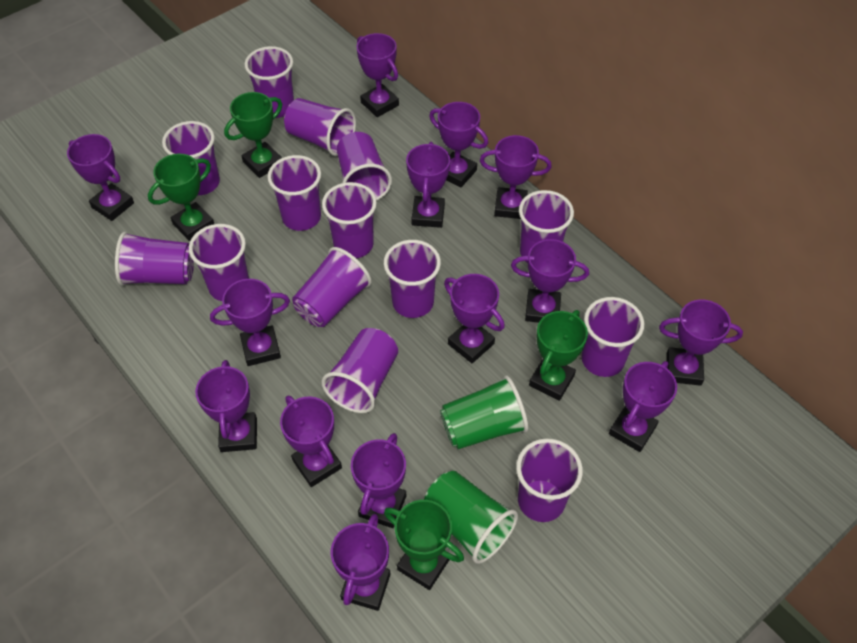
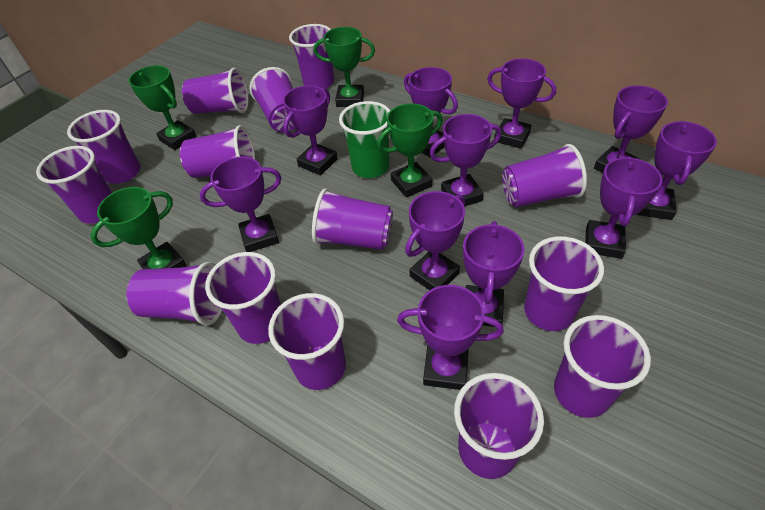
green cup: 2 -> 1
purple trophy: 14 -> 11

